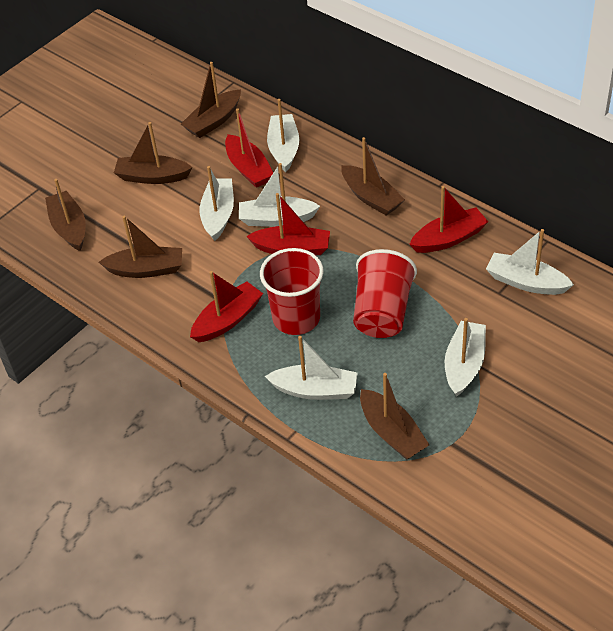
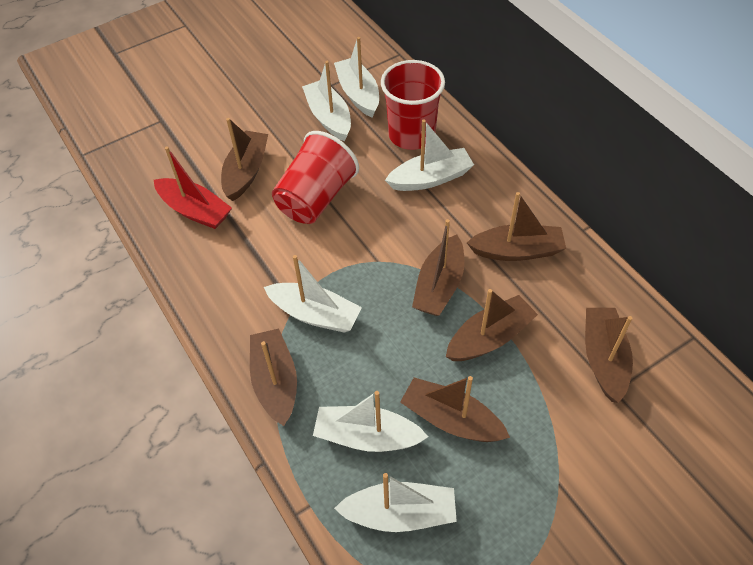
brown boat: 6 -> 7
red boat: 4 -> 1

